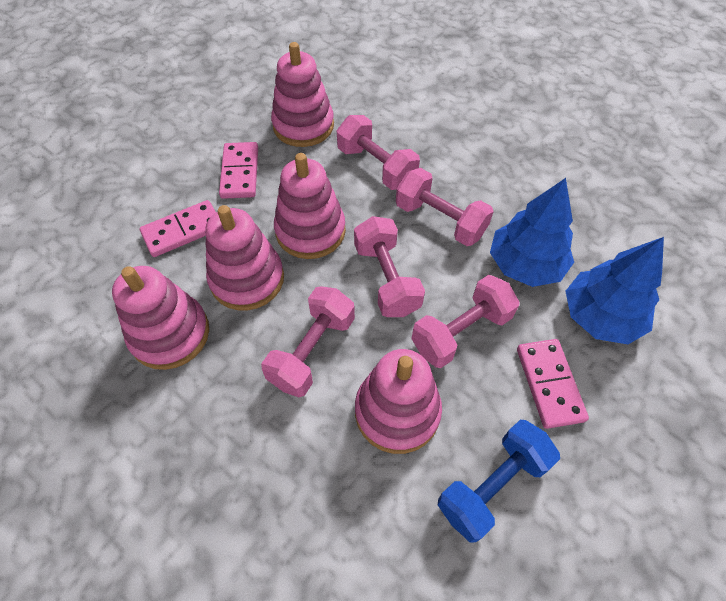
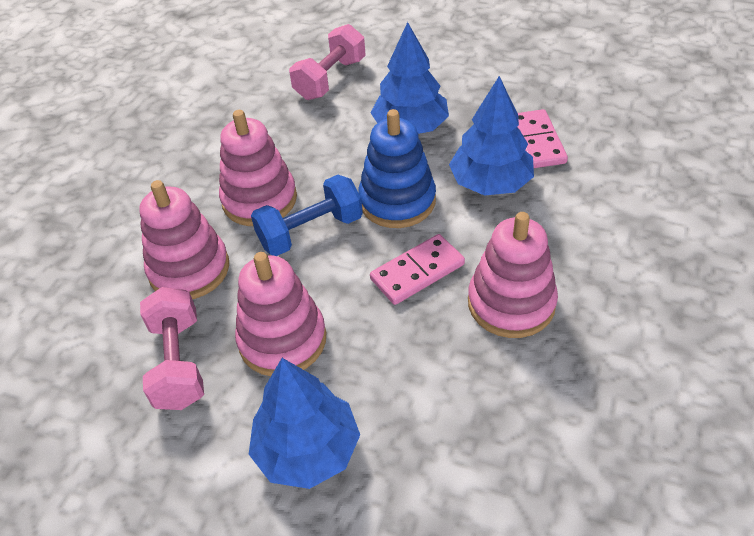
blue stacking toy: 0 -> 1
blue tree: 2 -> 3
pink domino: 3 -> 2
pink dumbbell: 5 -> 2
pink stacking toy: 5 -> 4

